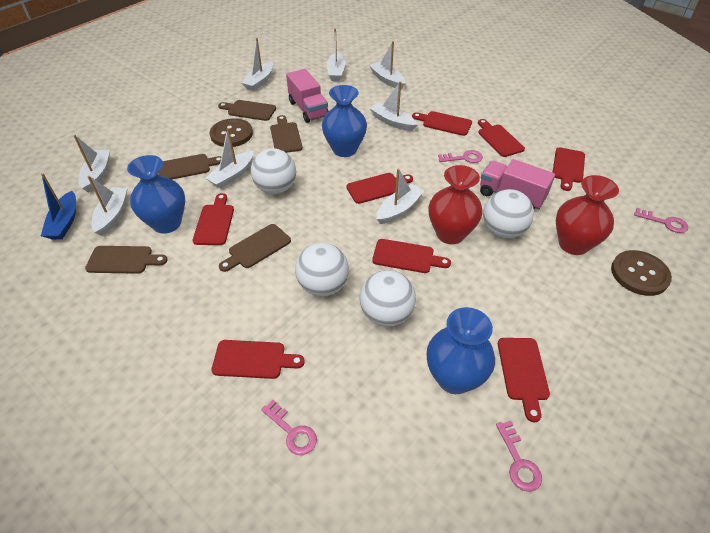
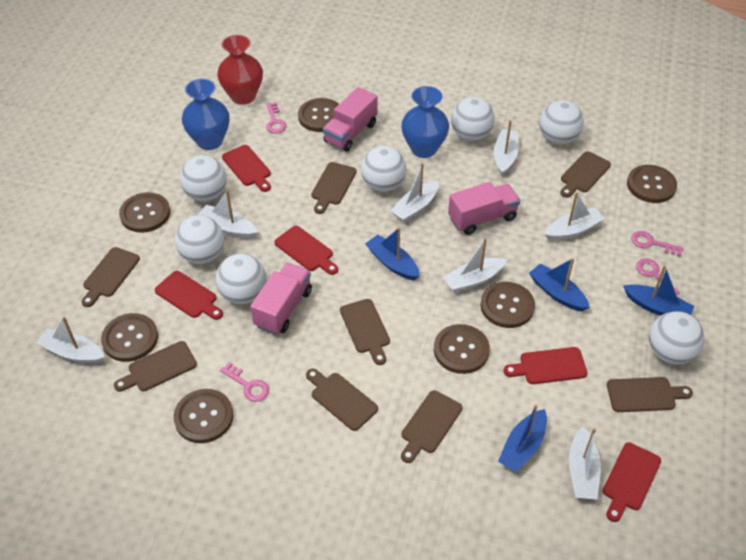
blue boat: 1 -> 4
blue vase: 3 -> 2
brown button: 2 -> 7
brown cutting board: 5 -> 8
pink truck: 2 -> 3
red cutting board: 8 -> 5
red vase: 2 -> 1
white ball: 4 -> 7
white boat: 8 -> 7

